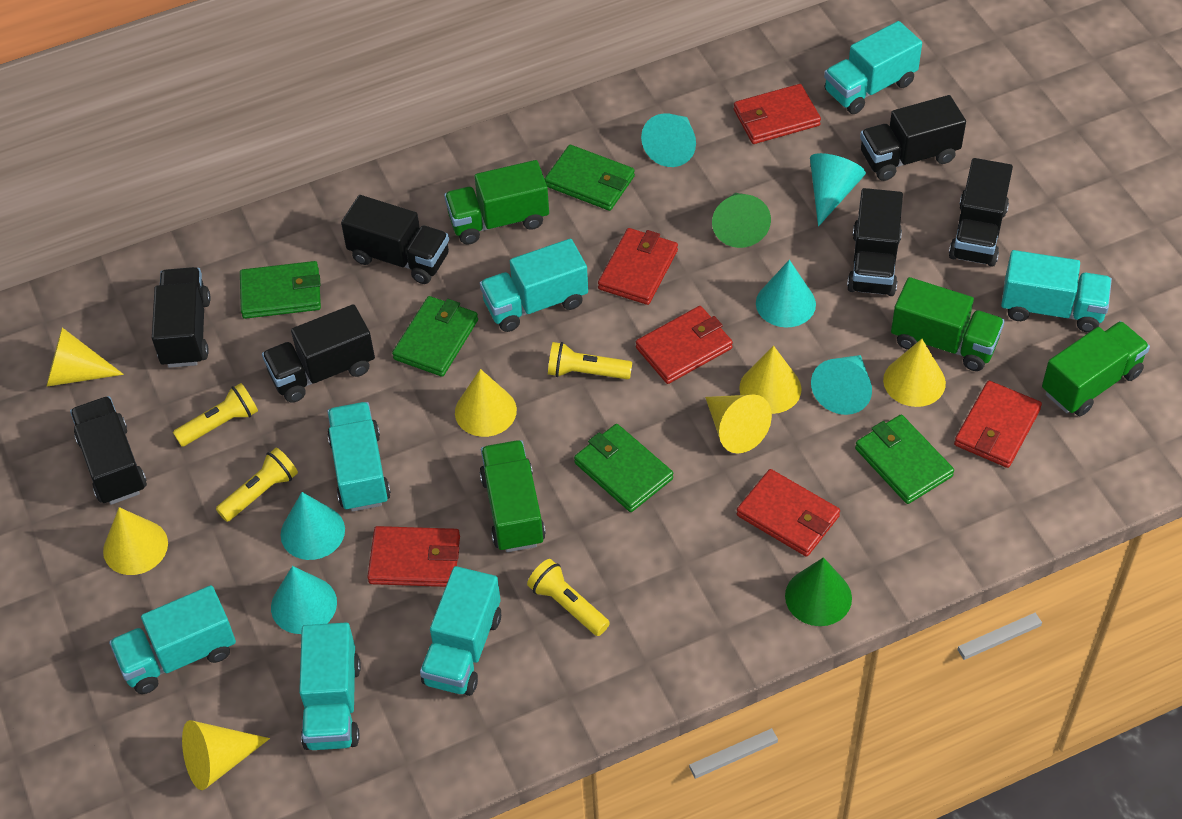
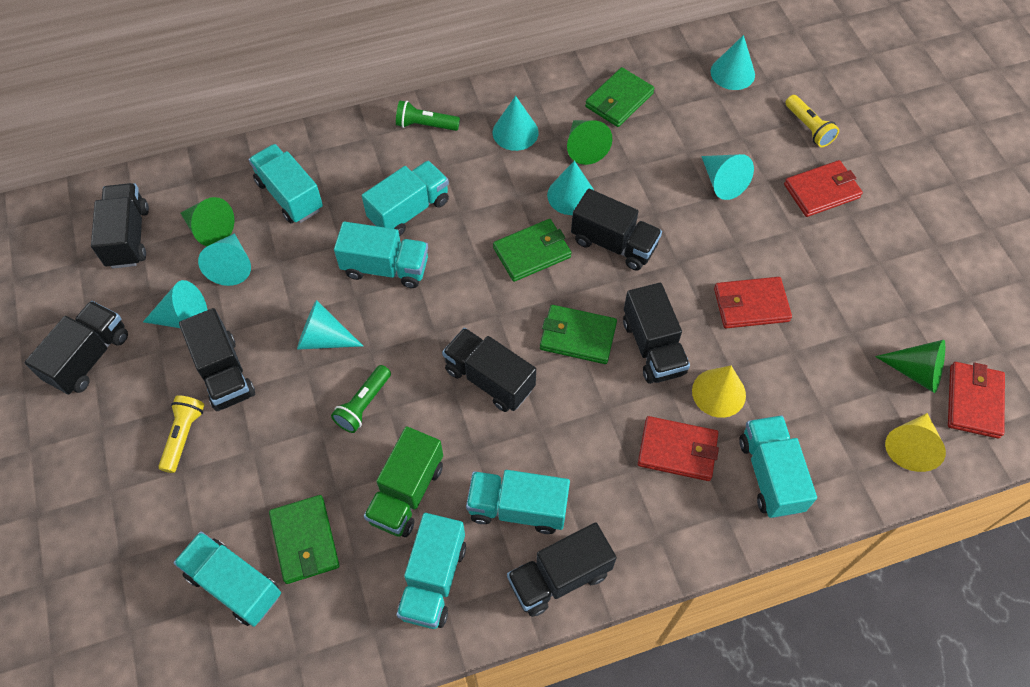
green cone: 2 -> 3
green flashlight: 0 -> 2
green truck: 4 -> 1
green wallet: 5 -> 4
red wallet: 6 -> 4
turquoise cone: 6 -> 7
yellow cone: 7 -> 2
yellow flashlight: 4 -> 2

